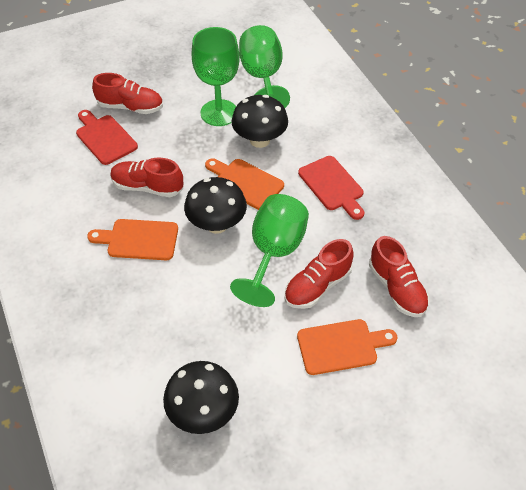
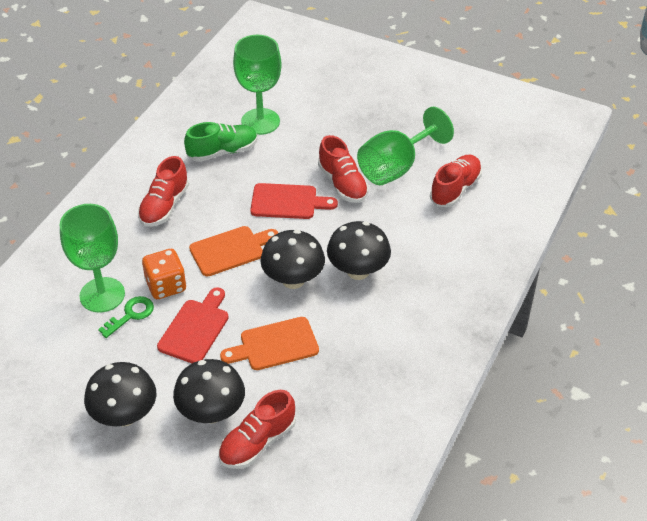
black mushroom: 3 -> 4
green key: 0 -> 1
green shoe: 0 -> 1
orange cutting board: 3 -> 2
orange dice: 0 -> 1

